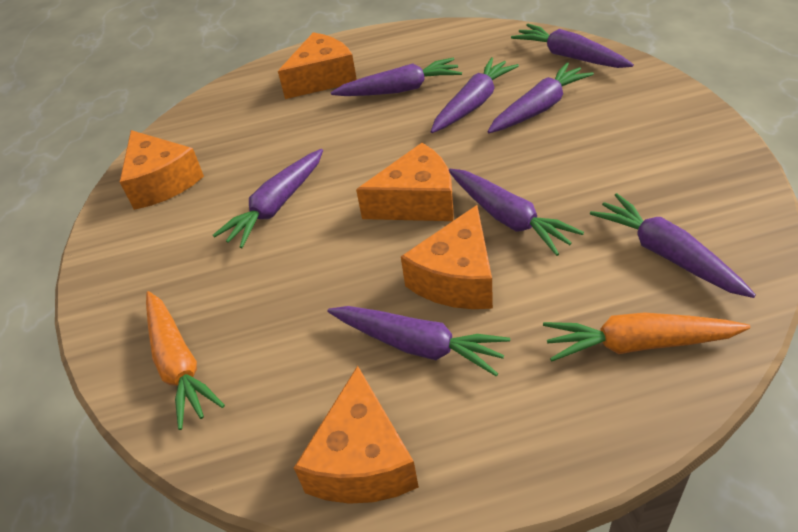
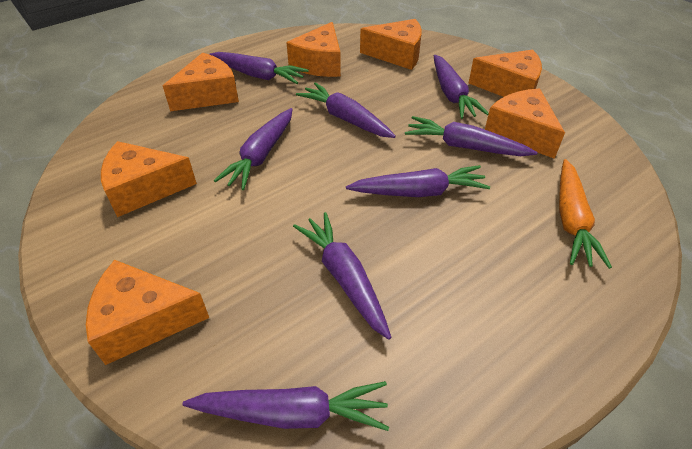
orange carrot: 2 -> 1
orange cheese: 5 -> 7

